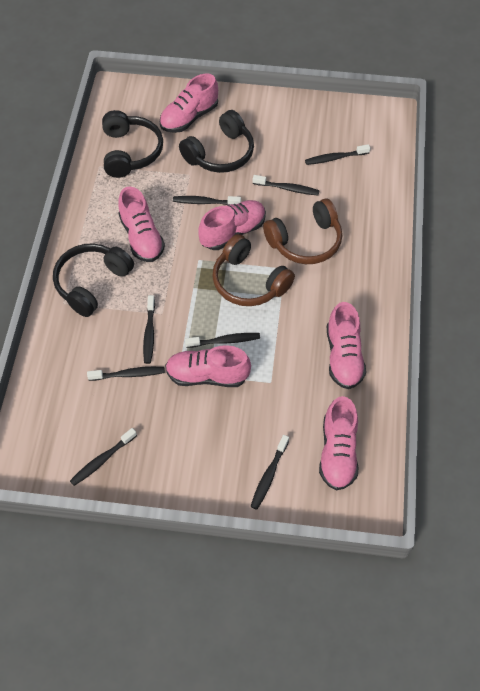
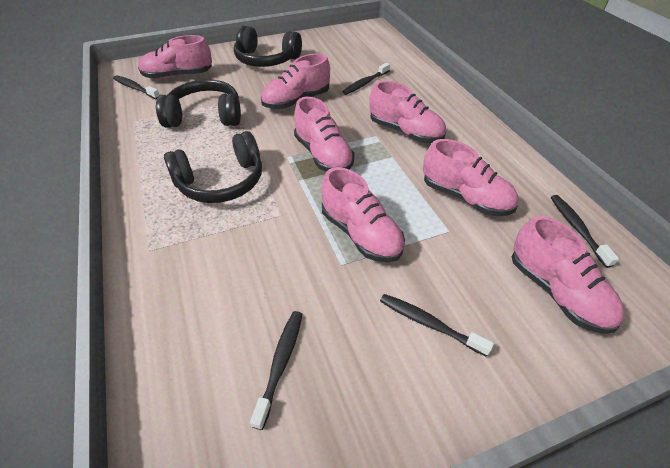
black toothbrush: 8 -> 5
brown headphones: 2 -> 0
pink shoe: 6 -> 7

